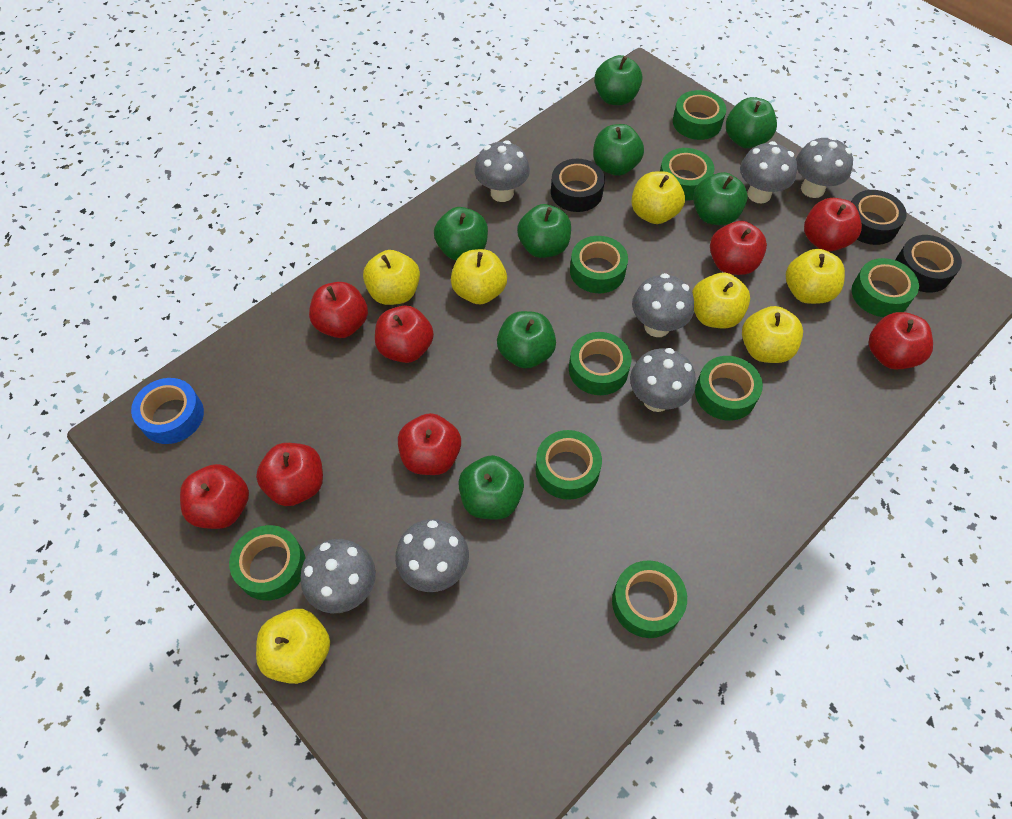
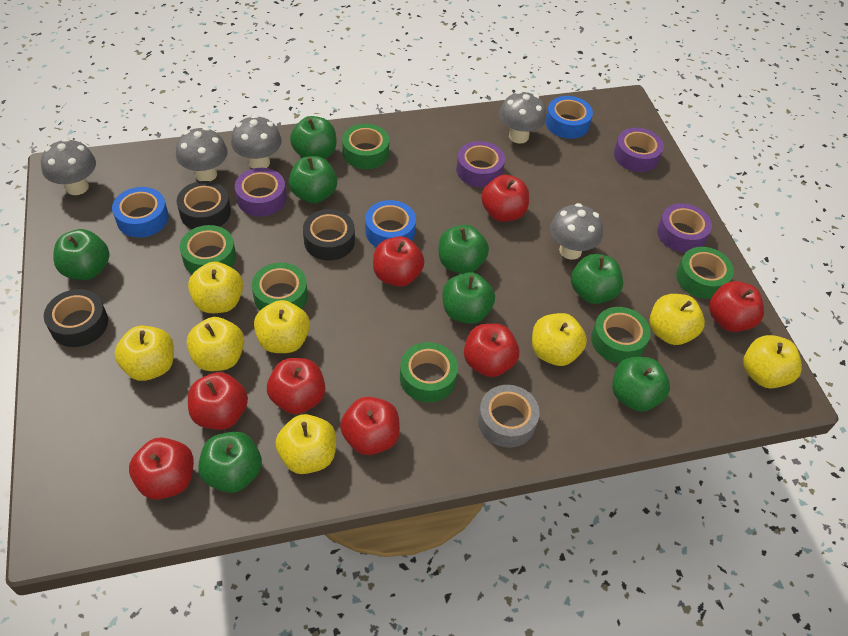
blue tape: 1 -> 3
green tape: 9 -> 6
grey mushroom: 7 -> 5
grey tape: 0 -> 1
purple tape: 0 -> 4
yellow apple: 7 -> 8

